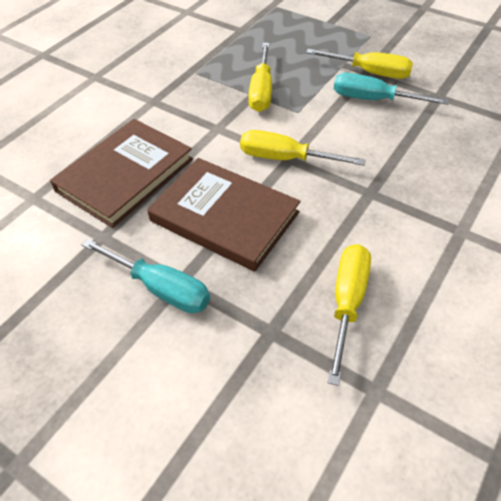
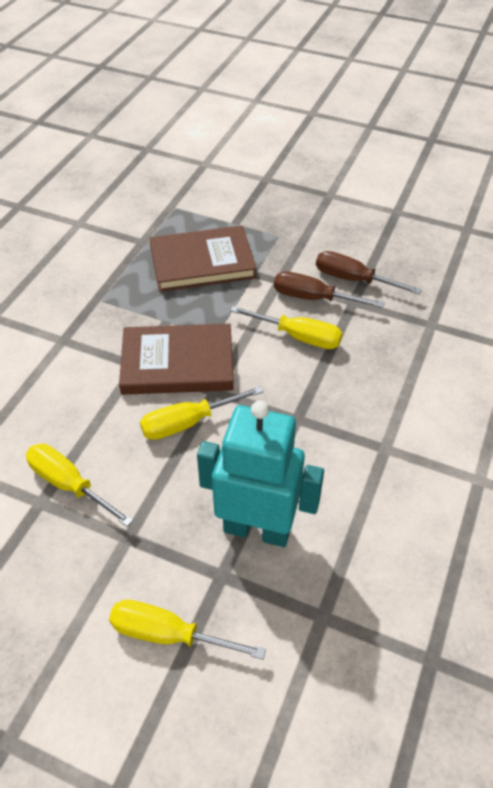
brown screwdriver: 0 -> 2
turquoise robot: 0 -> 1
turquoise screwdriver: 2 -> 0

